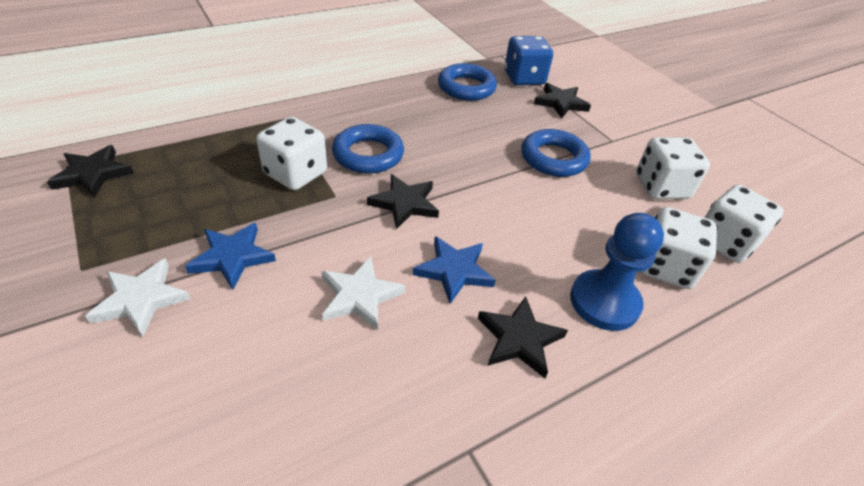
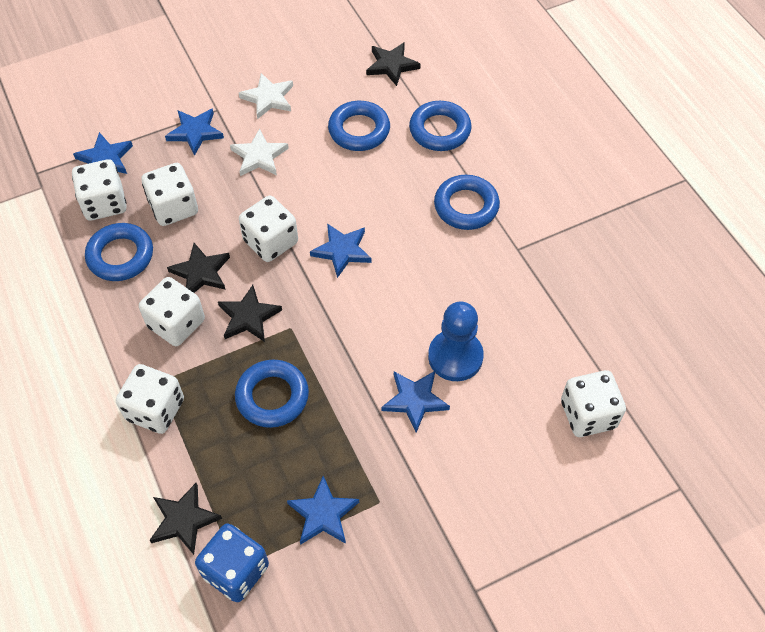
blue ring: 3 -> 5
blue star: 2 -> 5
white dice: 4 -> 6

